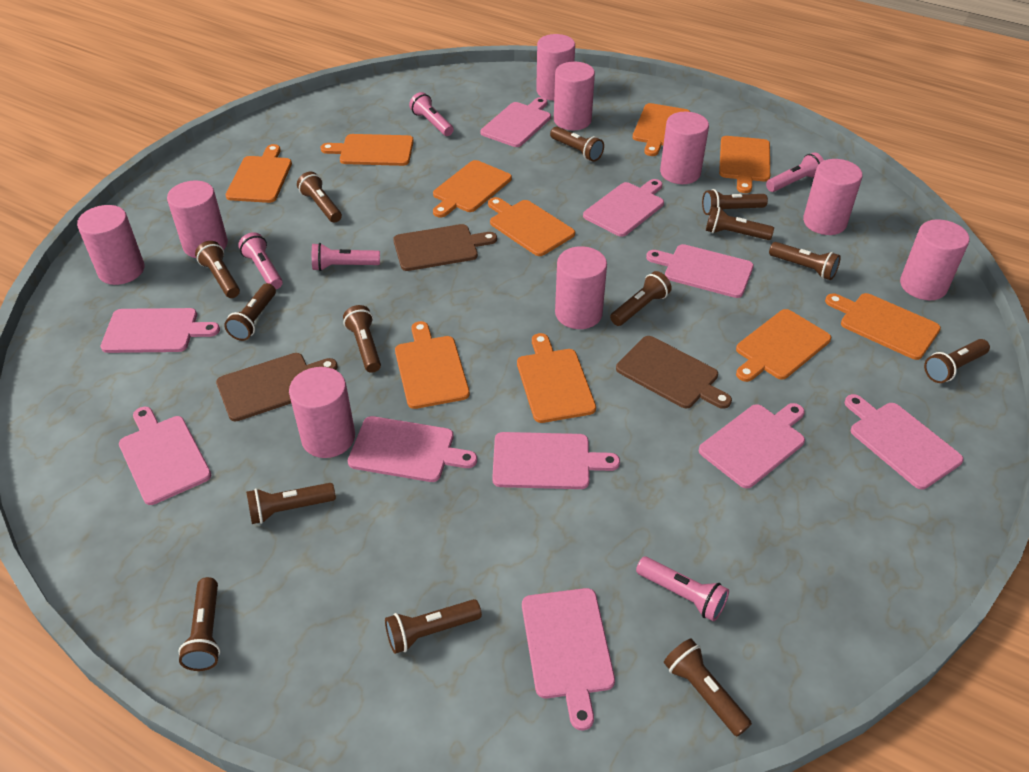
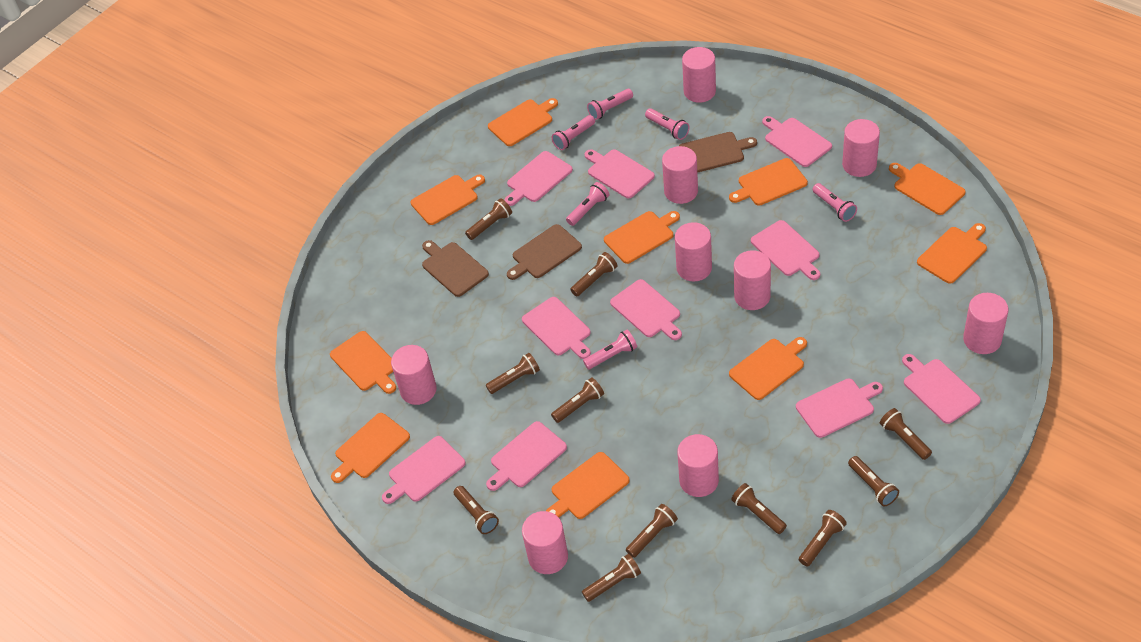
brown flashlight: 14 -> 11
pink flashlight: 5 -> 6

